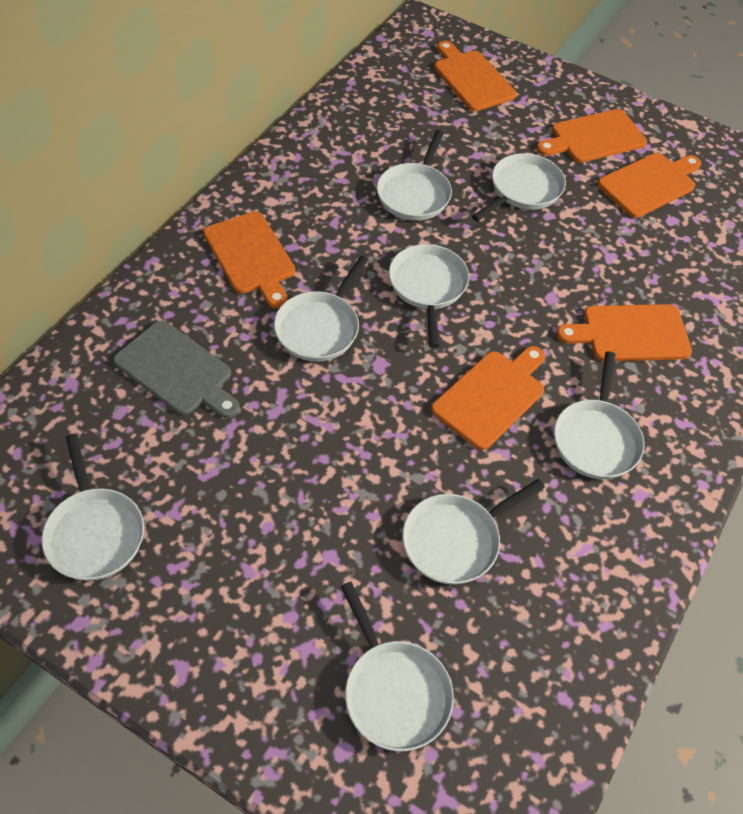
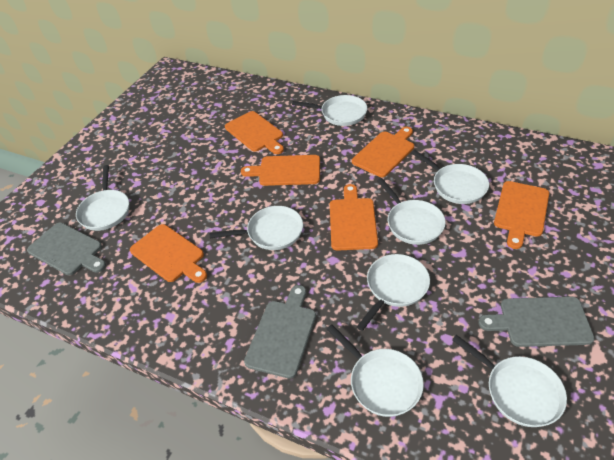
grey cutting board: 1 -> 3

